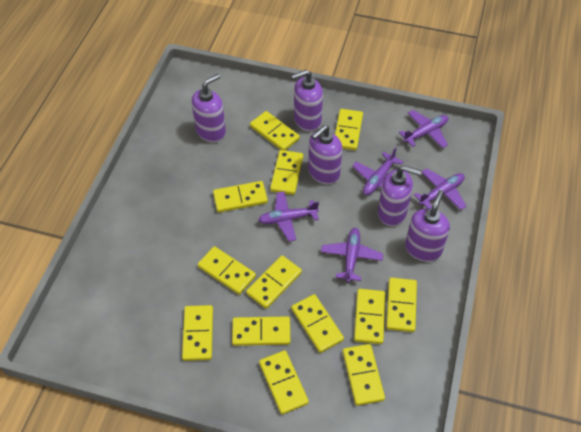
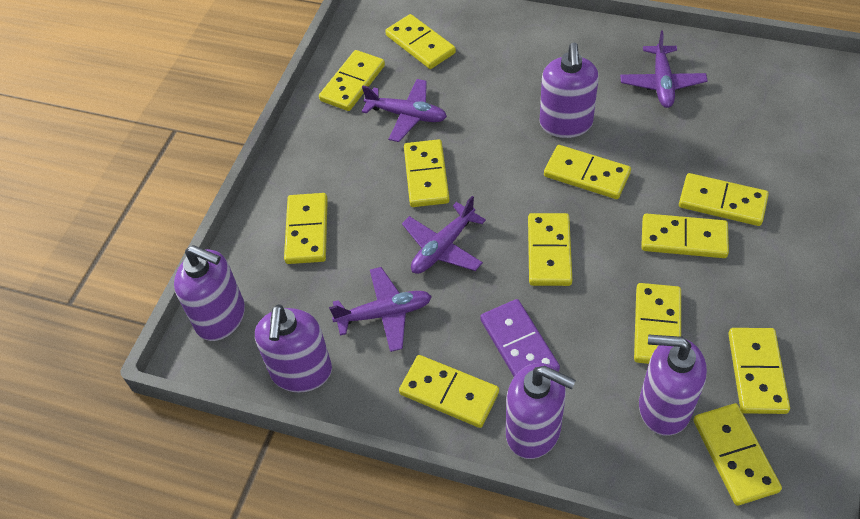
purple domino: 0 -> 1
purple plane: 5 -> 4
yellow domino: 13 -> 12

